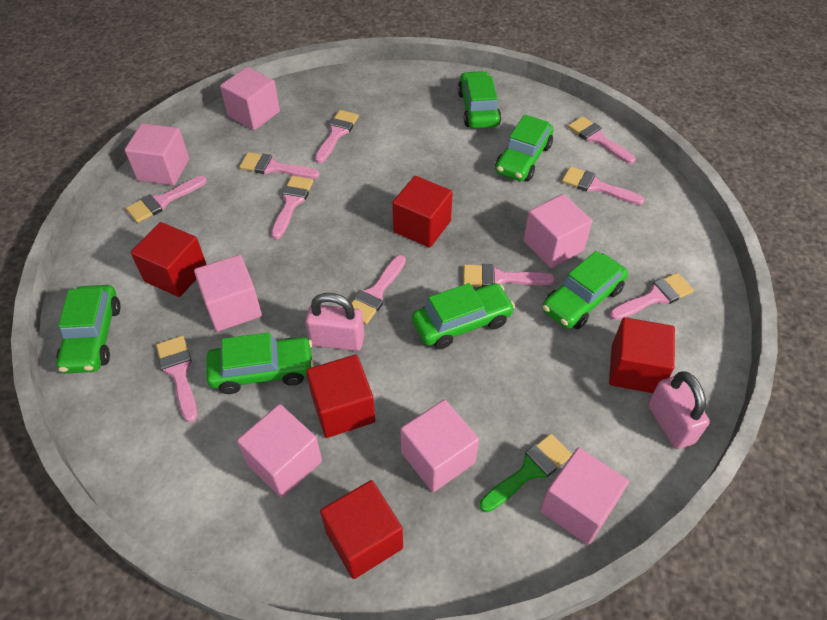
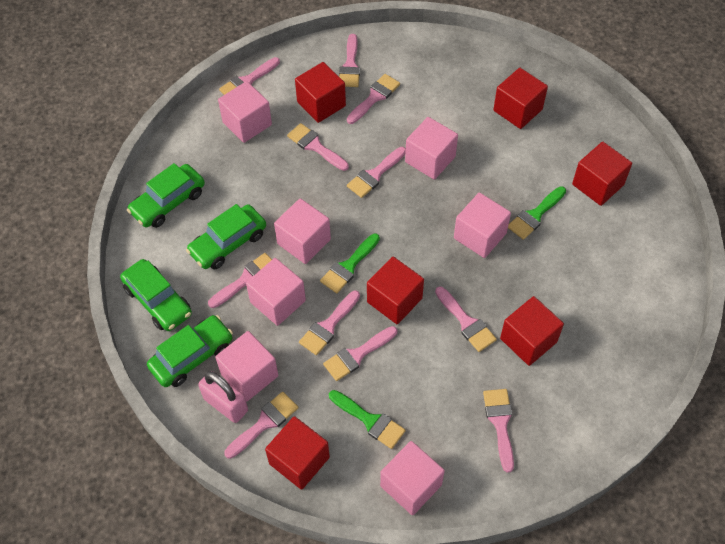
green brush: 1 -> 3
green car: 6 -> 4
pink brush: 10 -> 11
pink padlock: 2 -> 1
red cube: 5 -> 6

